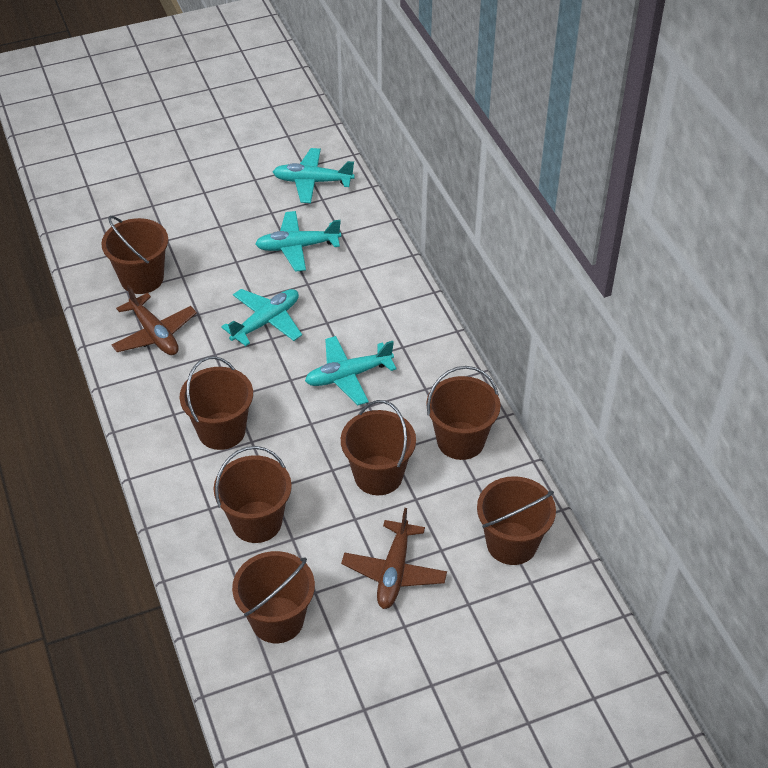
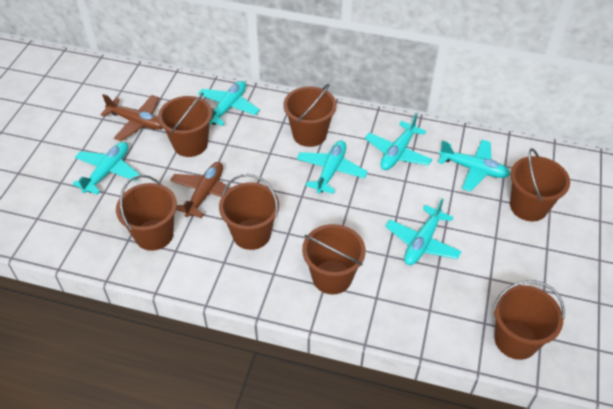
turquoise plane: 4 -> 6

